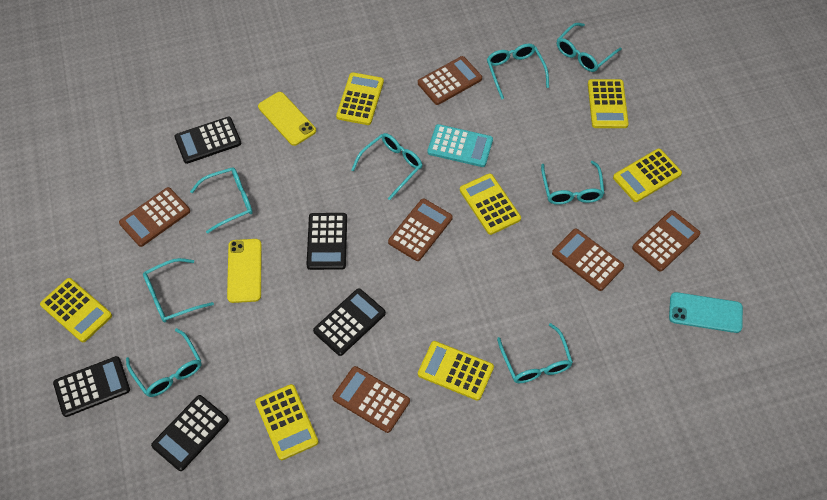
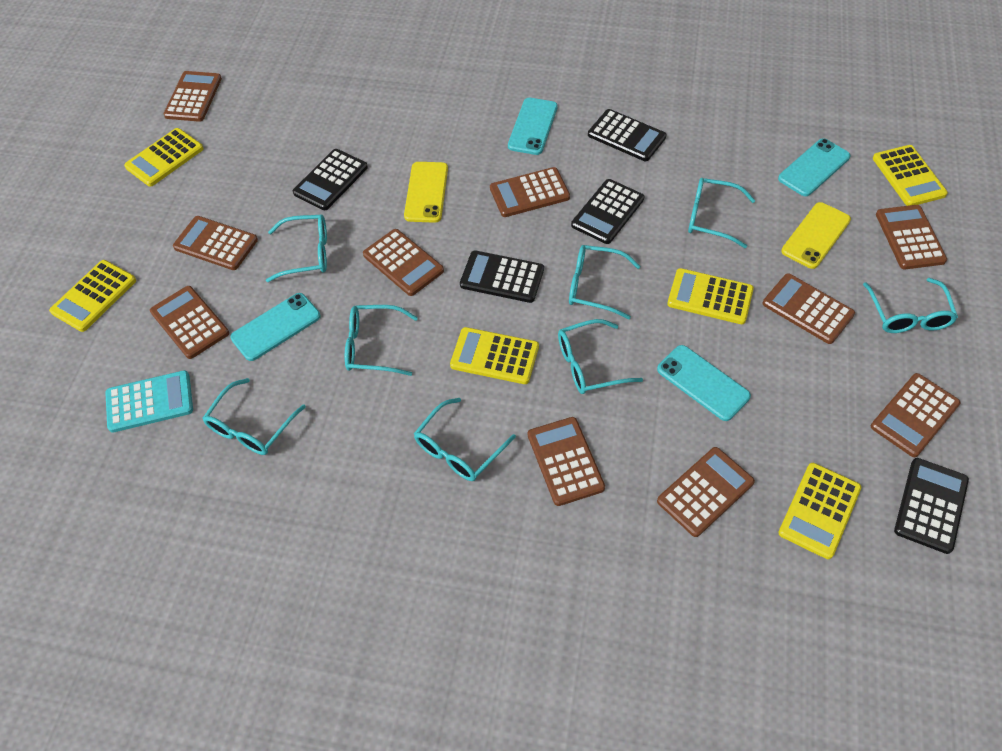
brown calculator: 6 -> 10
turquoise phone: 1 -> 4
yellow calculator: 7 -> 6

